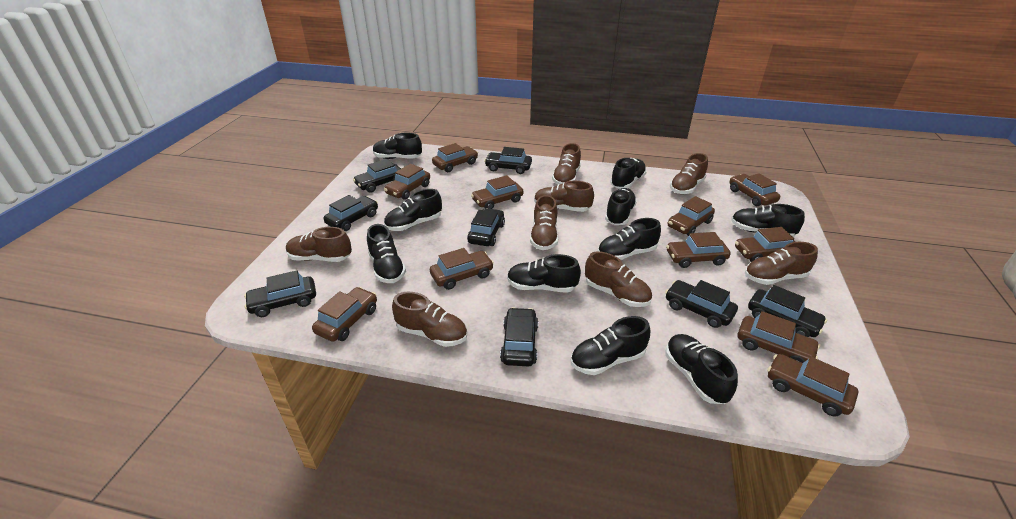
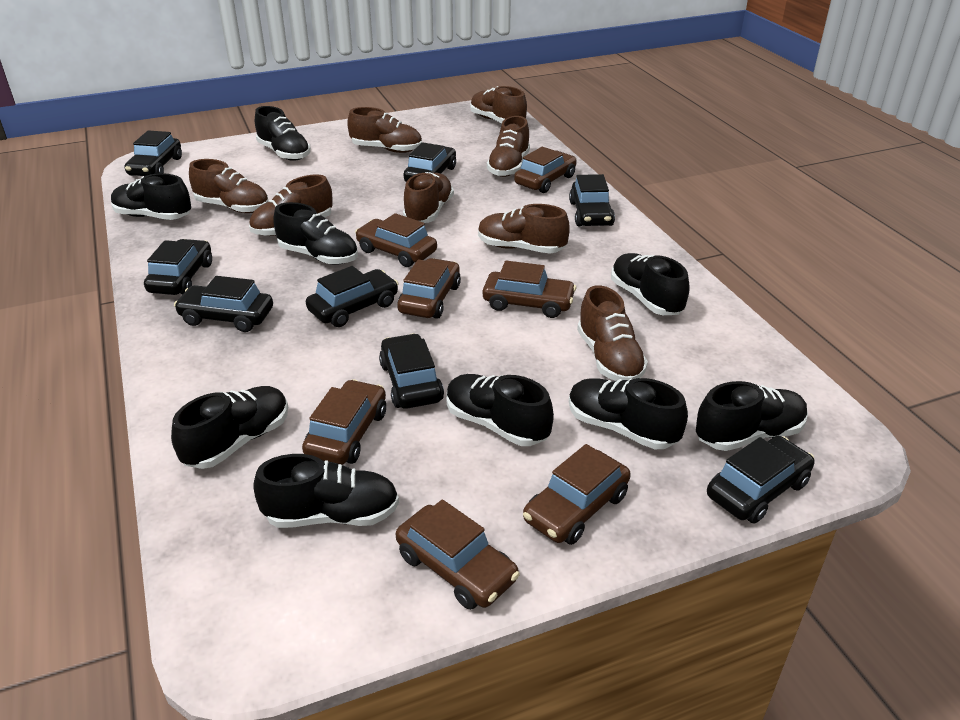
black shoe: 10 -> 9
brown car: 11 -> 7

